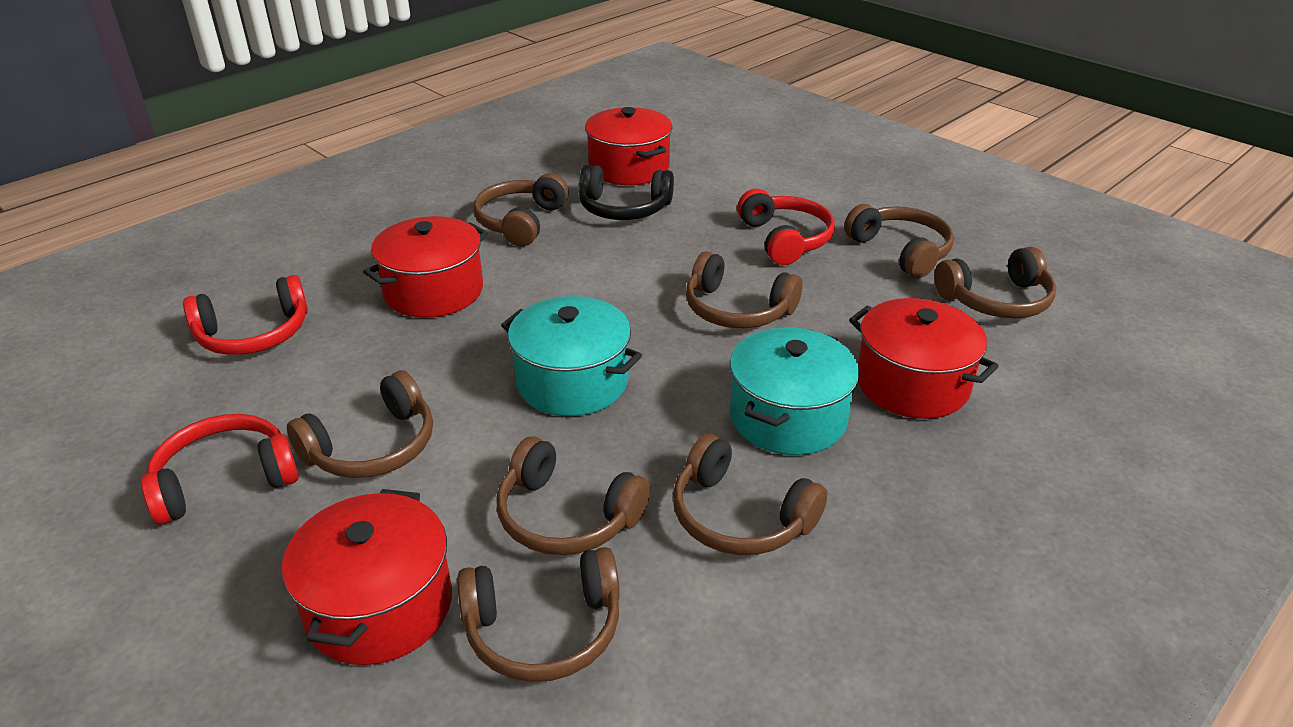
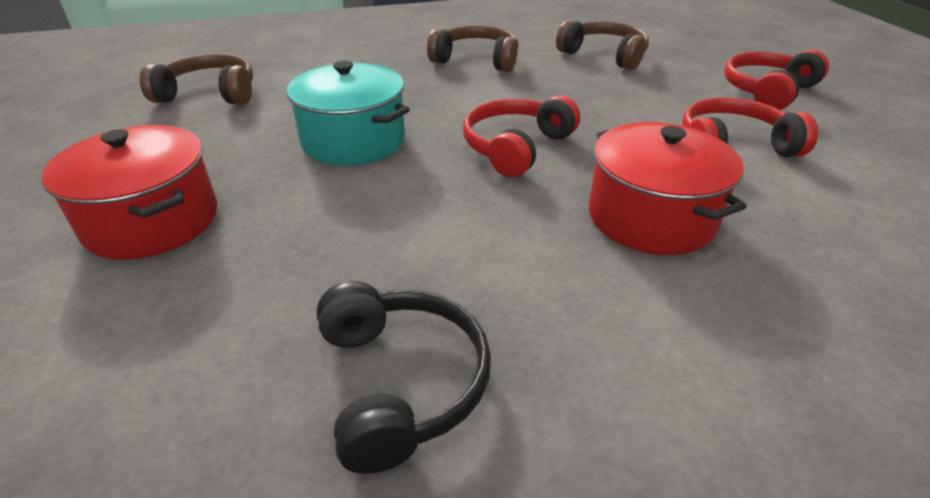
brown headphones: 8 -> 3
red pot: 4 -> 2
turquoise pot: 2 -> 1

